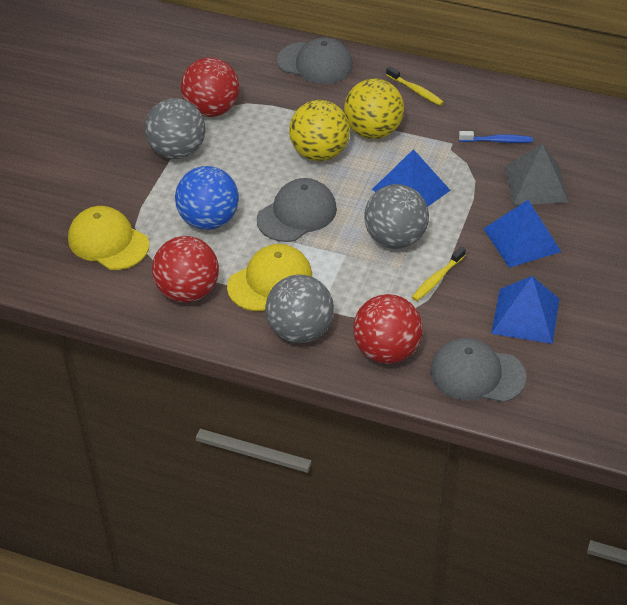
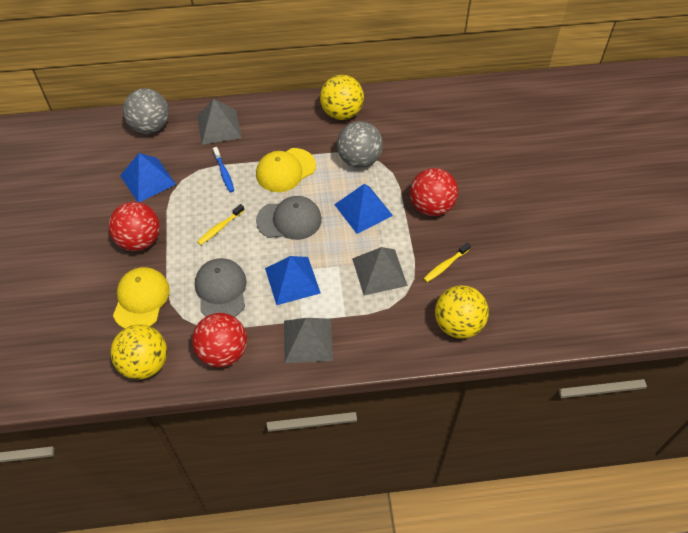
blue ball: 1 -> 0
grey ball: 3 -> 2
grey cap: 3 -> 2
grey pyramid: 1 -> 3
yellow ball: 2 -> 3

